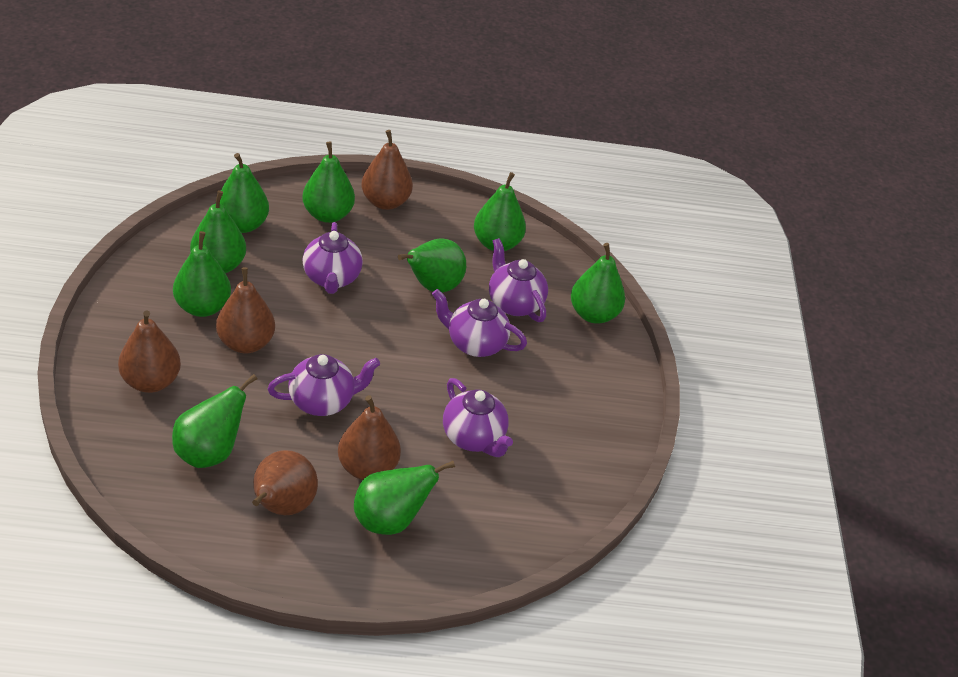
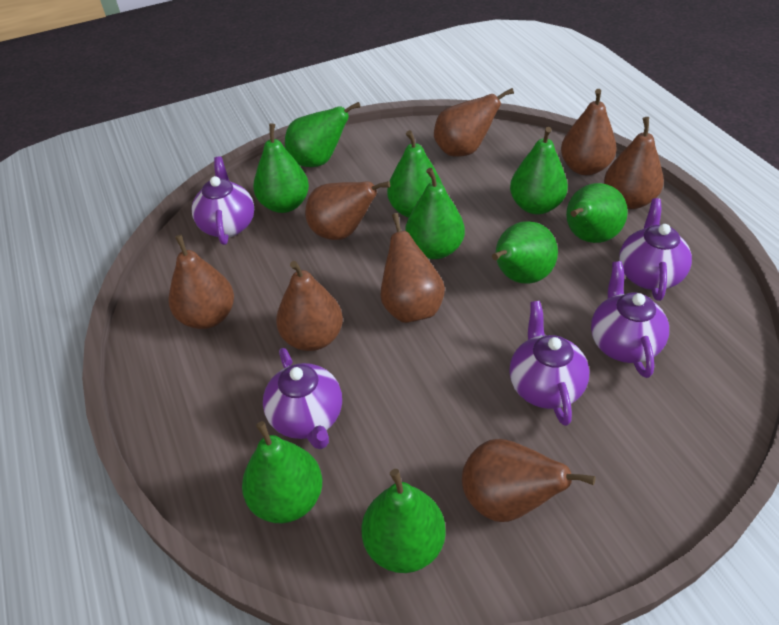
brown pear: 5 -> 8

